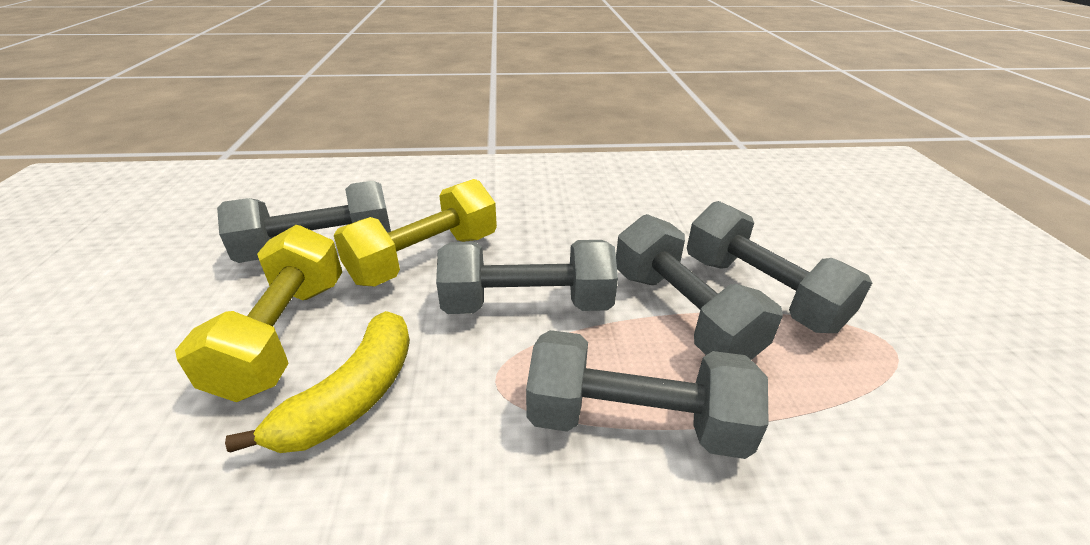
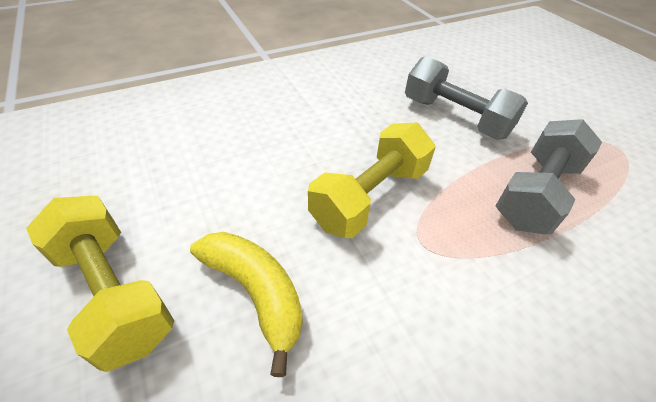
grey dumbbell: 5 -> 2

